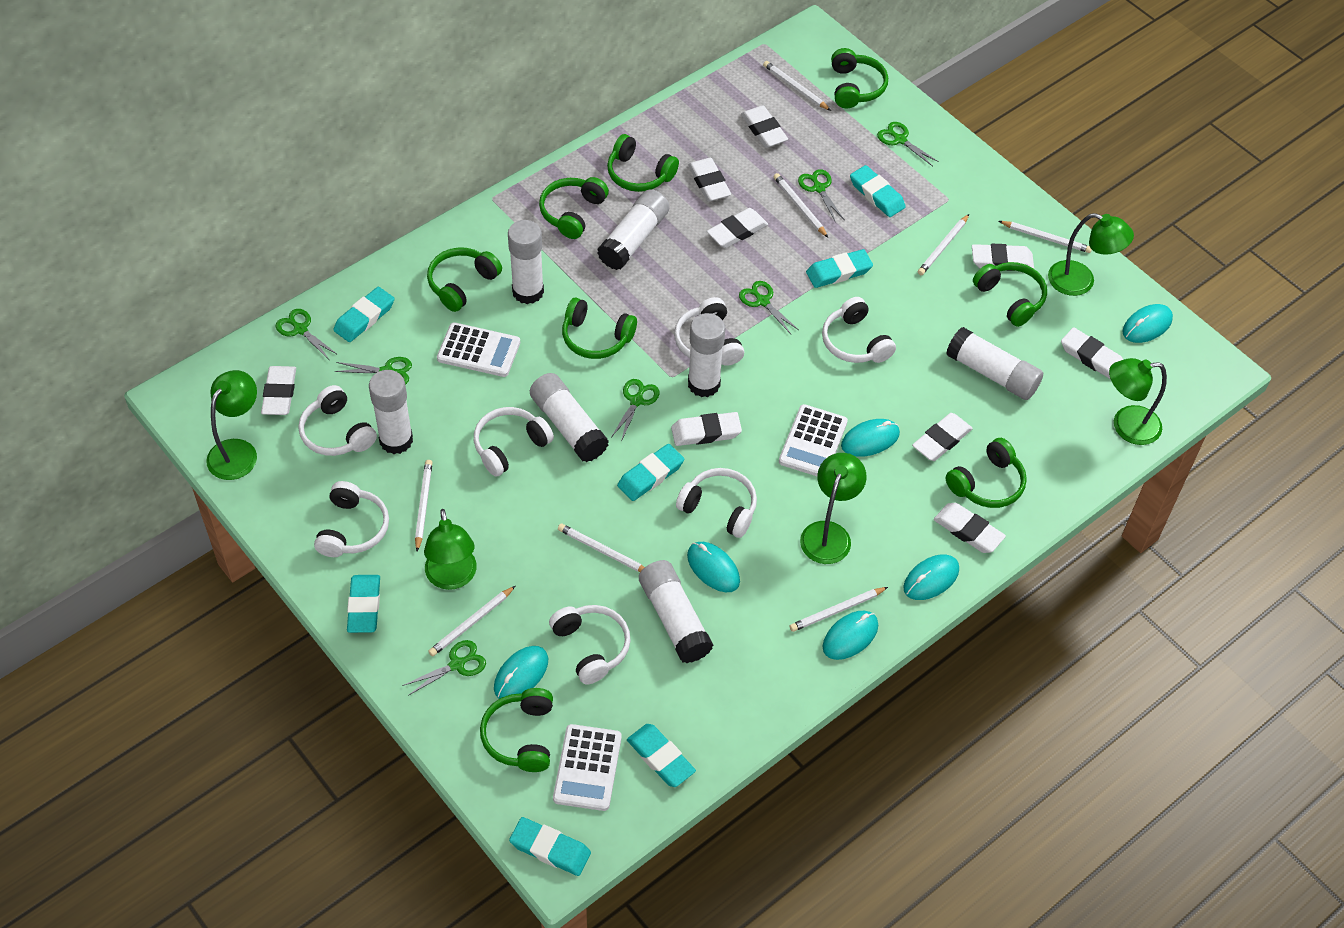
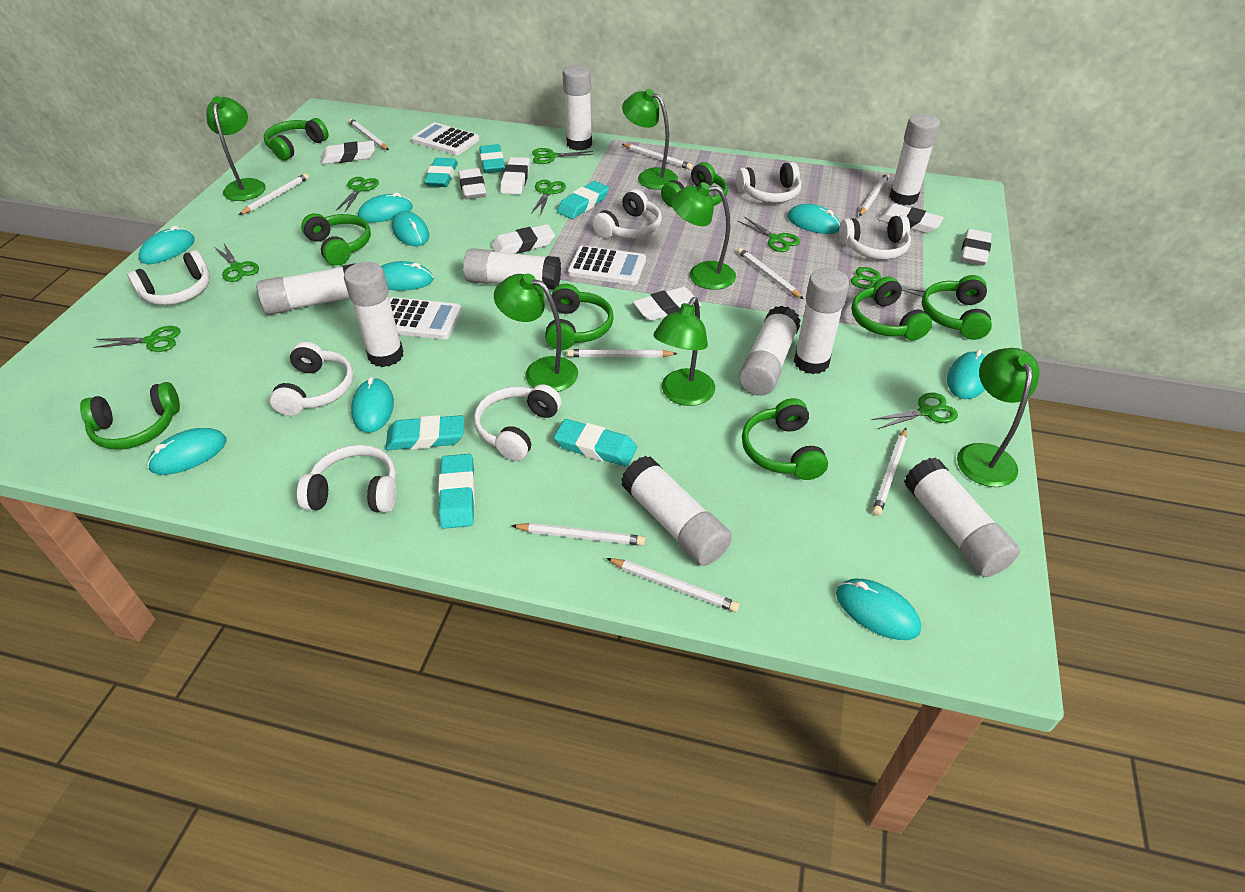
green lamp: 5 -> 6
green scissors: 7 -> 8
turquoise eraser: 7 -> 6
turquoise mouse: 6 -> 9
white eraser: 9 -> 7
white glue stick: 7 -> 9
white pencil: 8 -> 9

